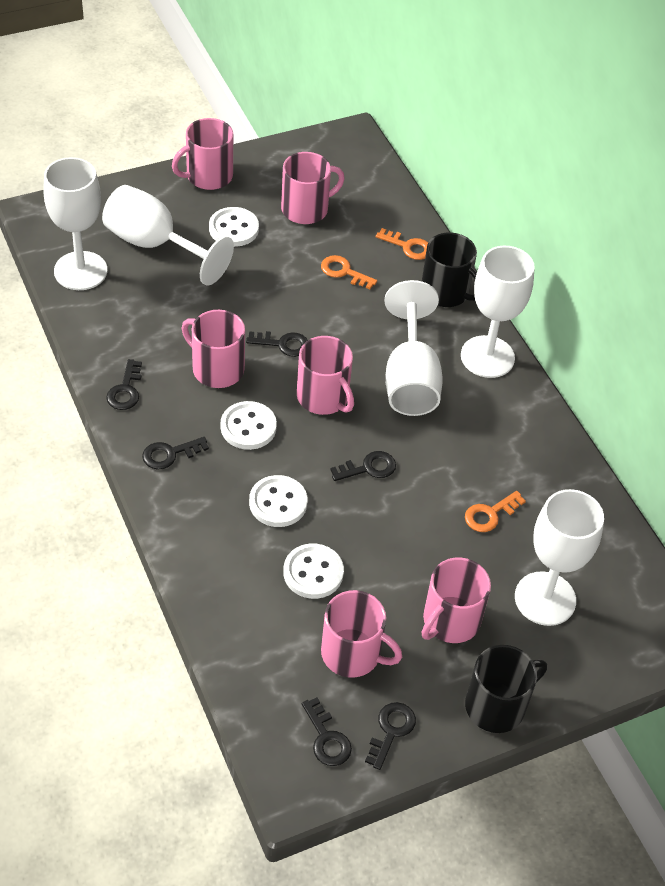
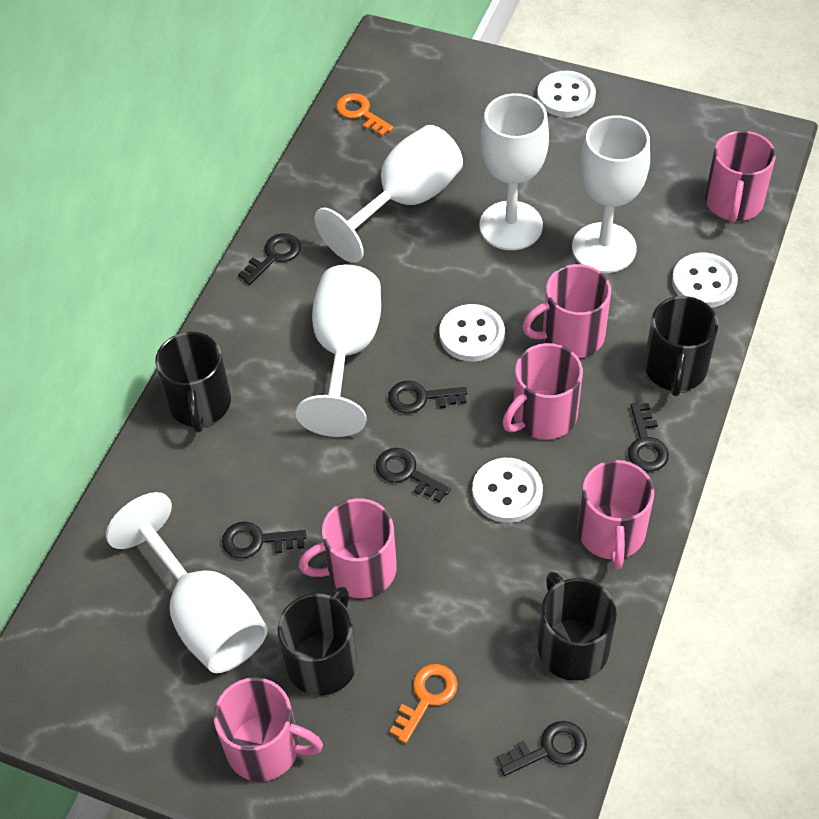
black mug: 2 -> 4
orange key: 3 -> 2

